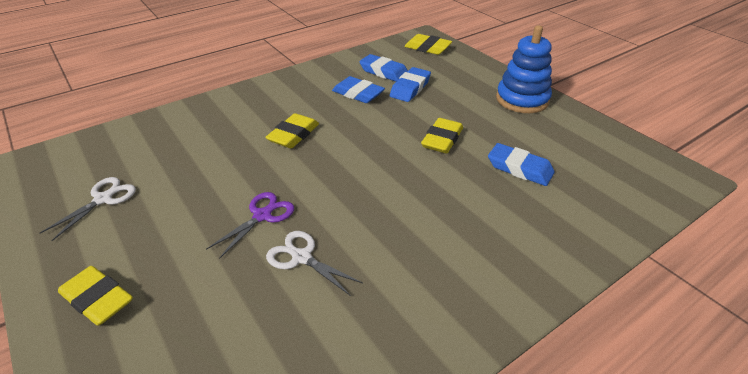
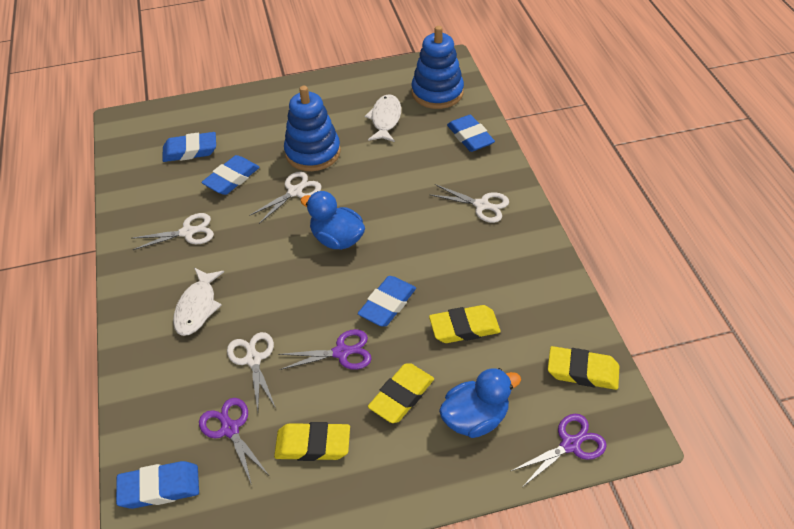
blue duck: 0 -> 2
blue eraser: 4 -> 5
blue stacking toy: 1 -> 2
purple scissors: 1 -> 3
white fish: 0 -> 2
white scissors: 2 -> 4

